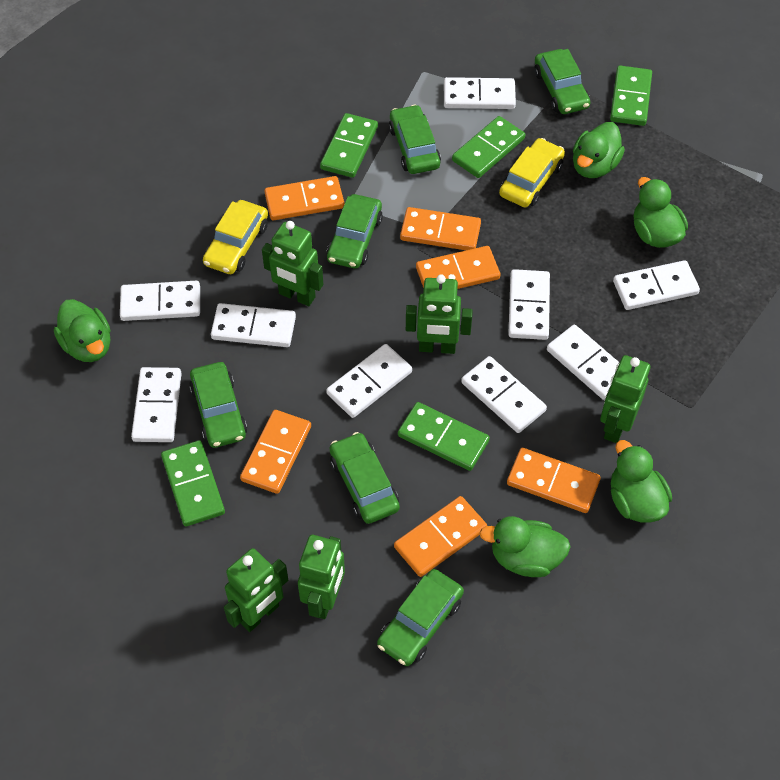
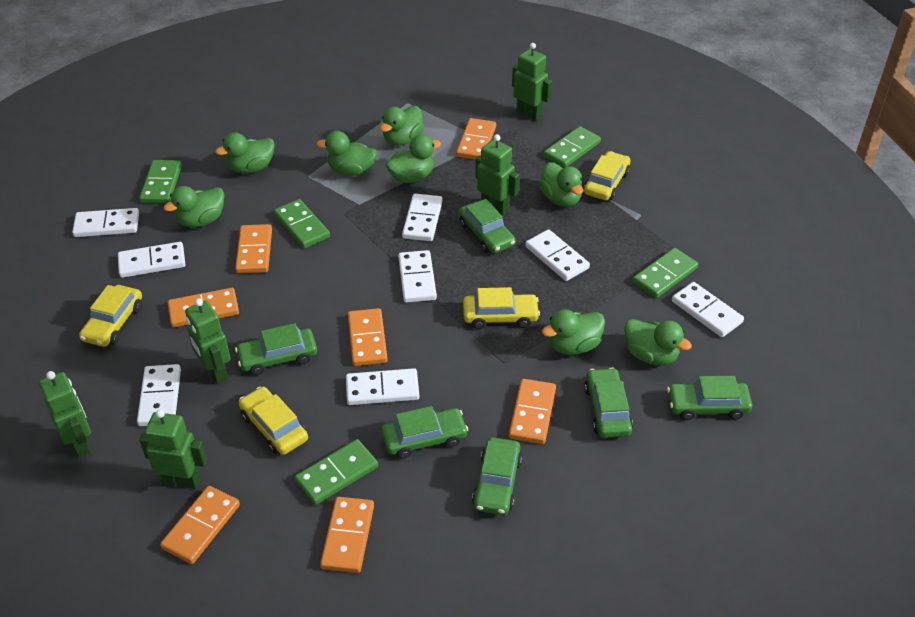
green duck: 5 -> 8
orange domino: 6 -> 7
white domino: 9 -> 8
yellow car: 2 -> 4

